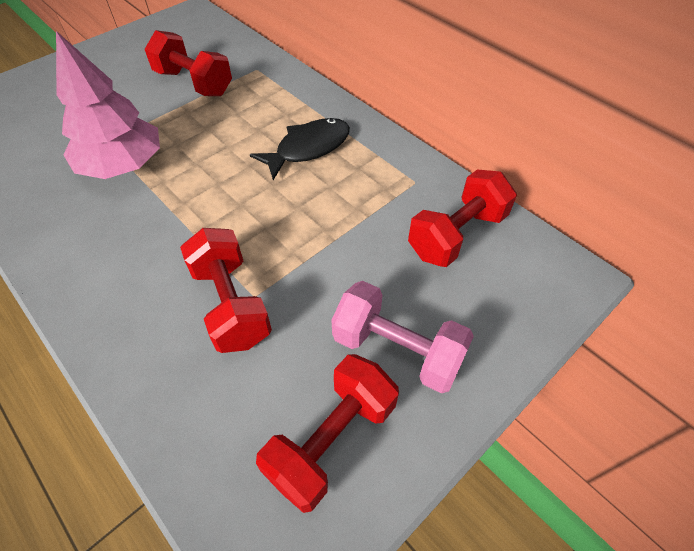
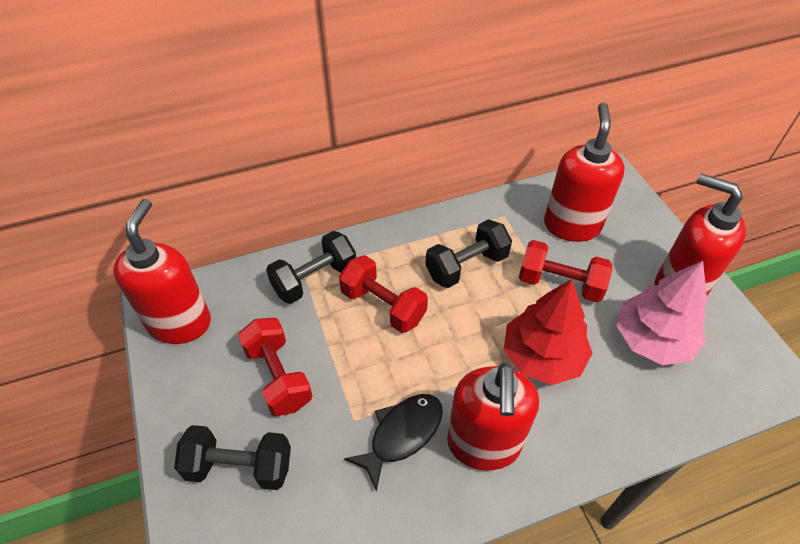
black dumbbell: 0 -> 3
pink dumbbell: 1 -> 0
red dumbbell: 4 -> 3
red soap dispenser: 0 -> 4
red tree: 0 -> 1

